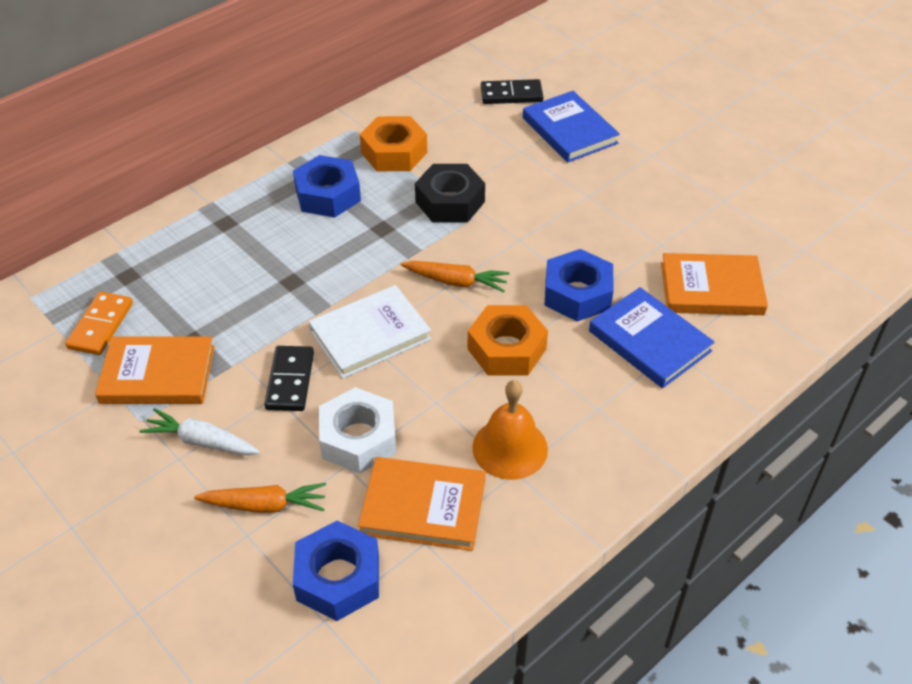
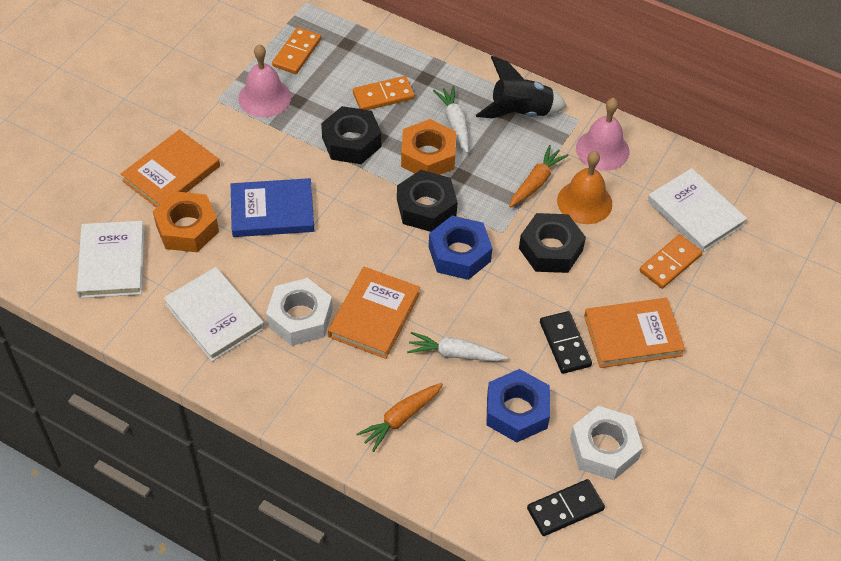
black nut: 1 -> 3
black rocket: 0 -> 1
blue book: 2 -> 1
blue nut: 3 -> 2
orange domino: 1 -> 3
pink bell: 0 -> 2
white book: 1 -> 3
white carrot: 1 -> 2
white nut: 1 -> 2

